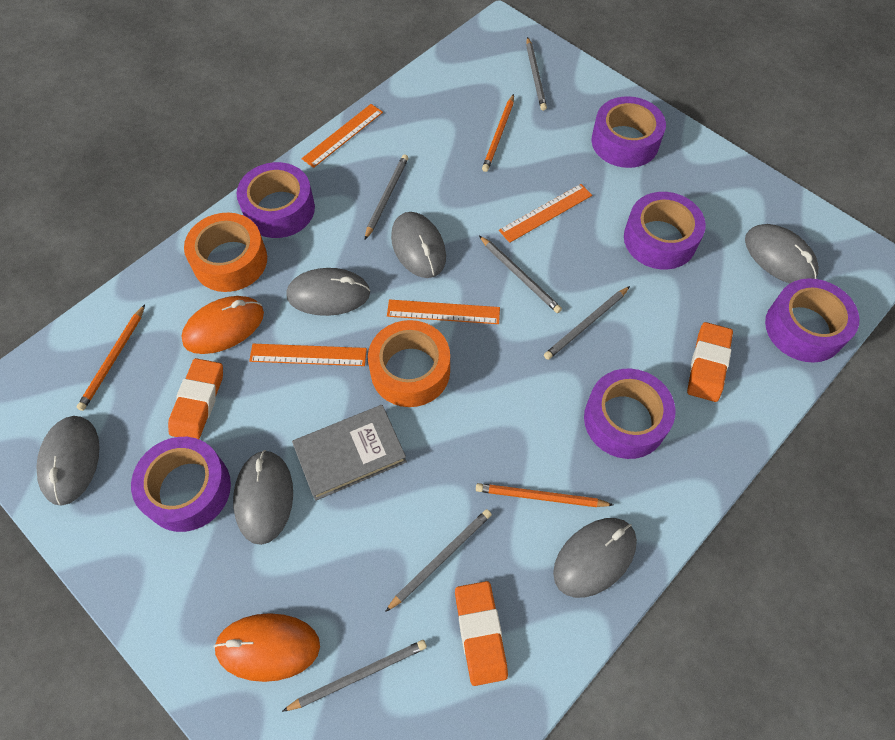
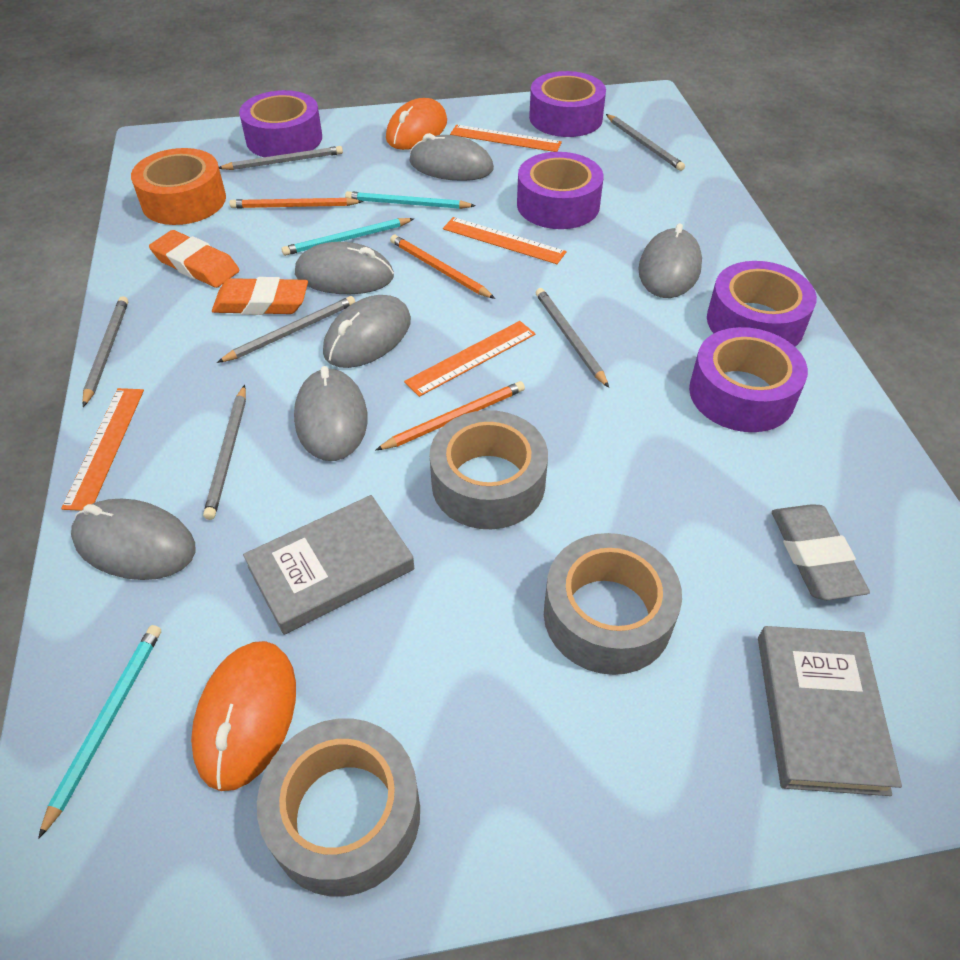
grey book: 1 -> 2
grey eraser: 0 -> 1
grey tape: 0 -> 3
orange eraser: 3 -> 2
orange tape: 2 -> 1
purple tape: 6 -> 5
turquoise pencil: 0 -> 3

